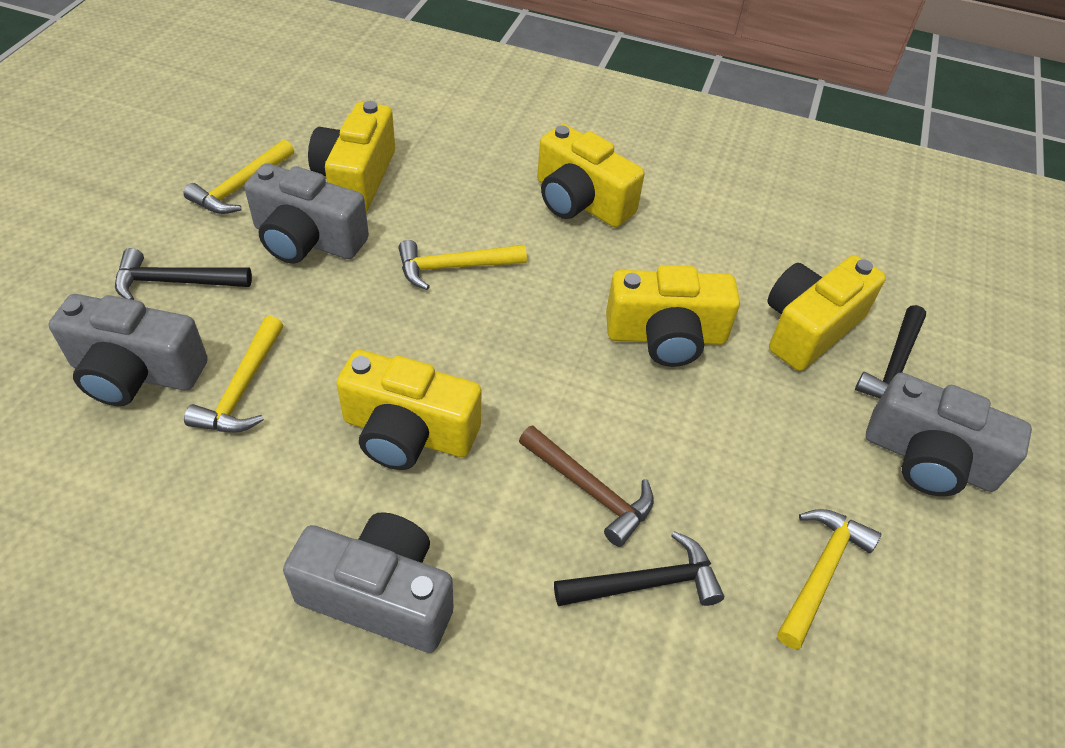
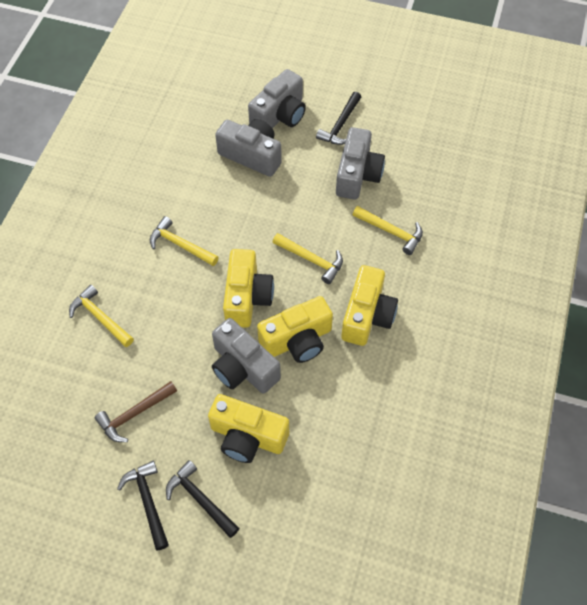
yellow camera: 5 -> 4

